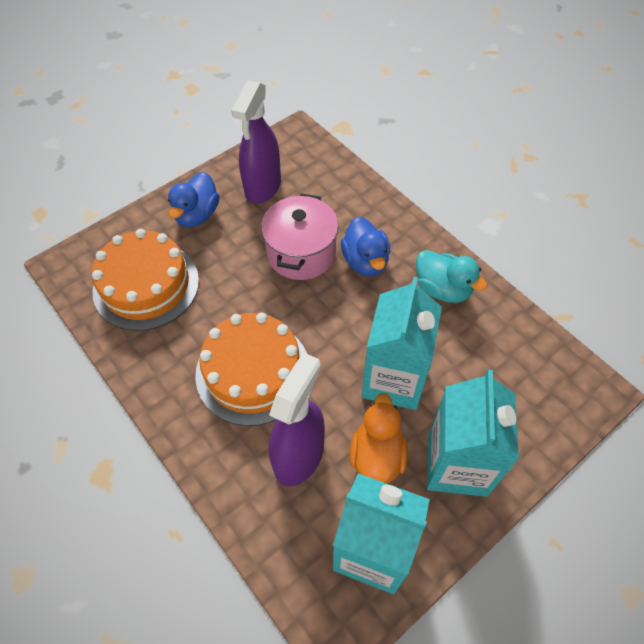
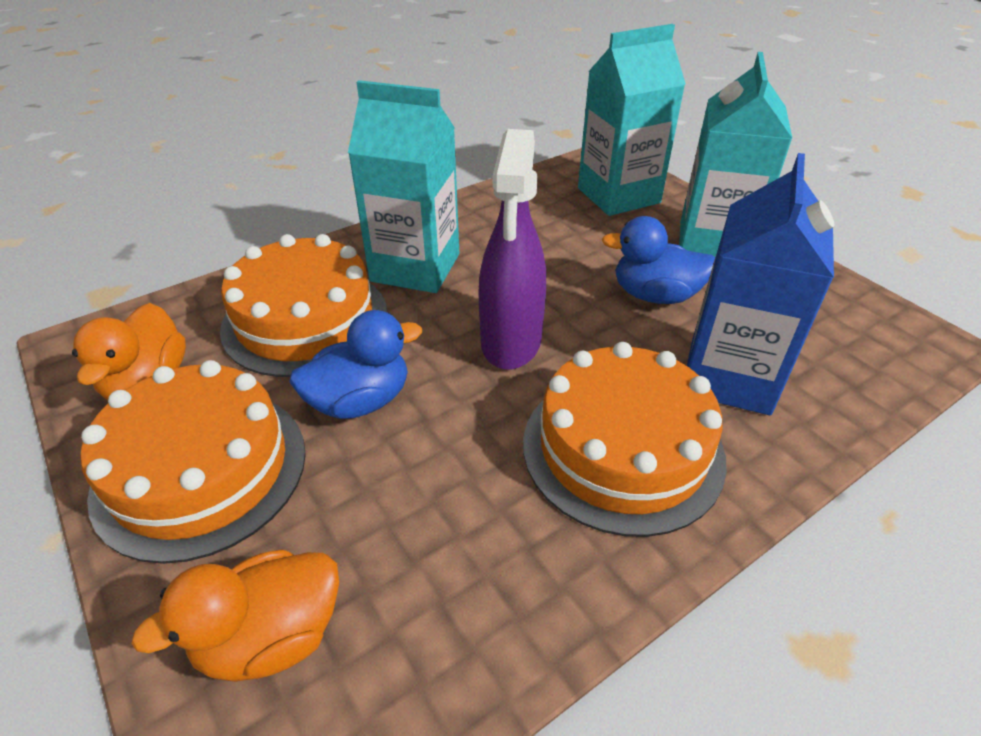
blue carton: 0 -> 1
orange cake: 2 -> 3
orange duck: 1 -> 2
pink pot: 1 -> 0
purple spray bottle: 2 -> 1
turquoise duck: 1 -> 0

